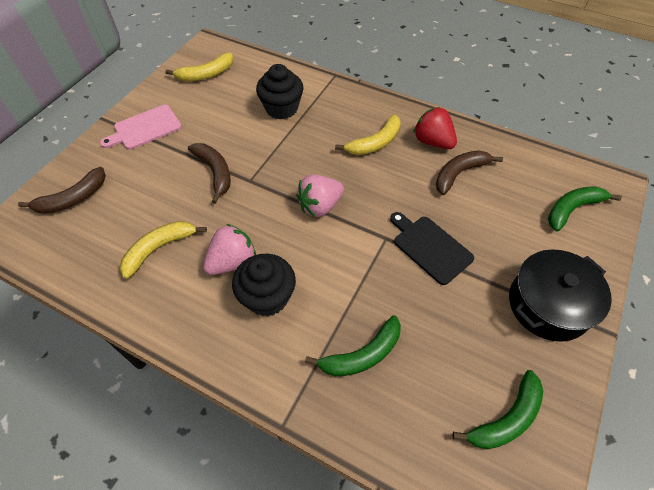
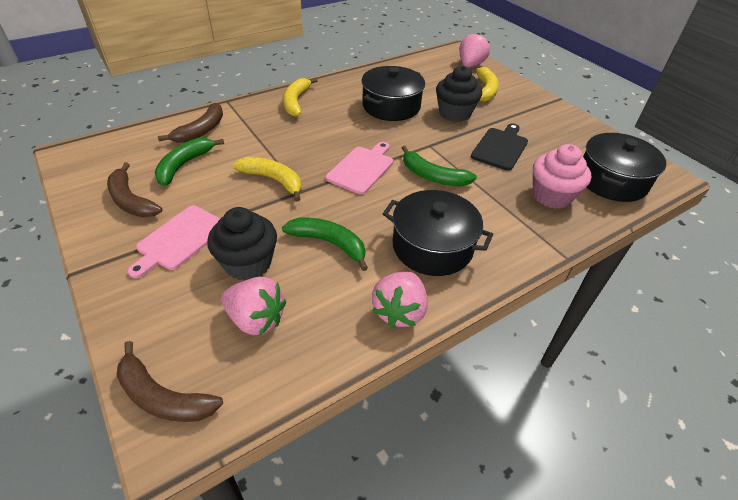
black pot: 1 -> 3
pink cupcake: 0 -> 1
pink cutting board: 1 -> 2
pink strawberry: 2 -> 3
red strawberry: 1 -> 0

